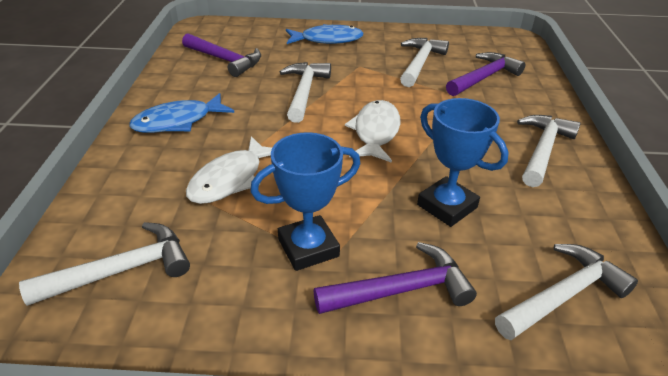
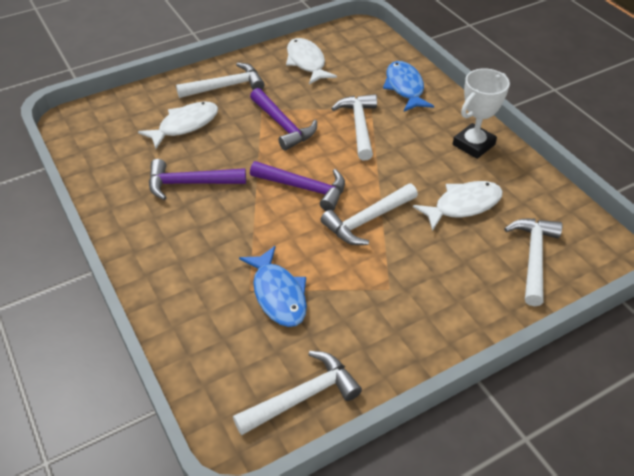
blue trophy: 2 -> 0
white fish: 2 -> 3
white trophy: 0 -> 1

